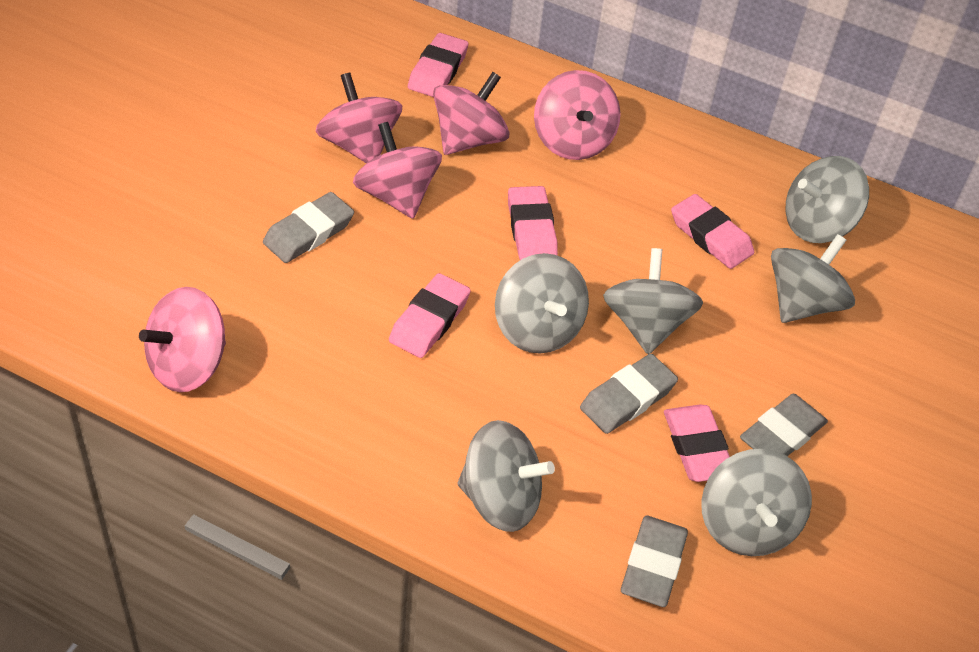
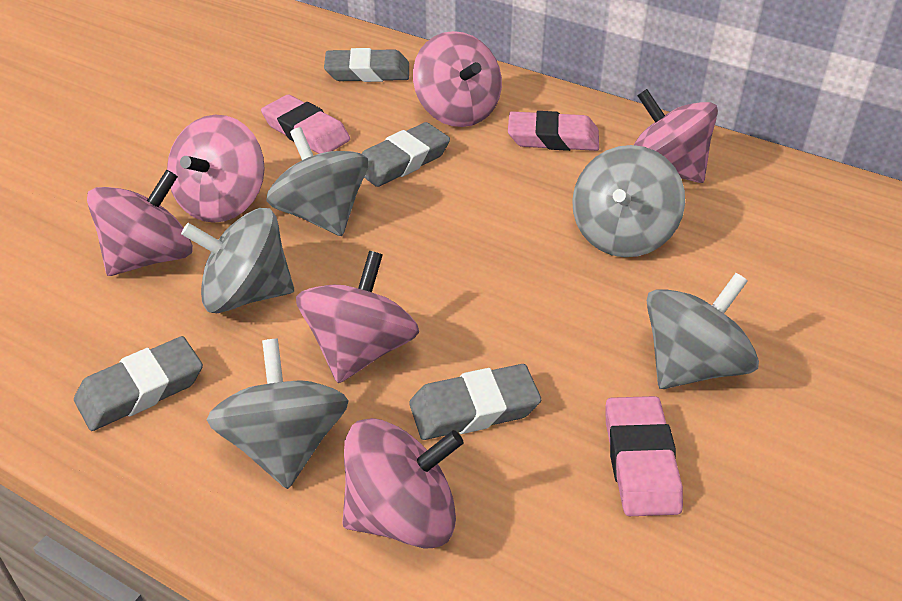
grey spinning top: 6 -> 5
pink eraser: 5 -> 3
pink spinning top: 5 -> 6

